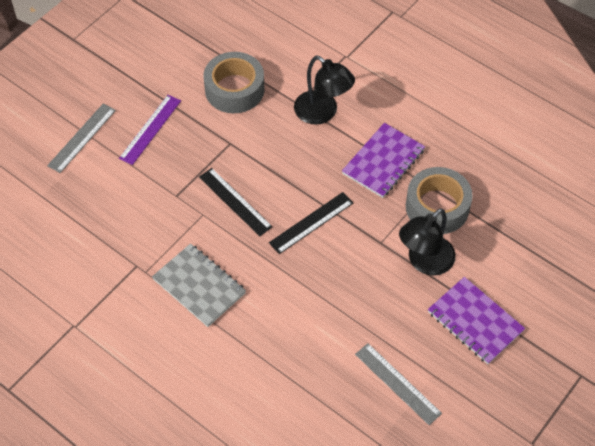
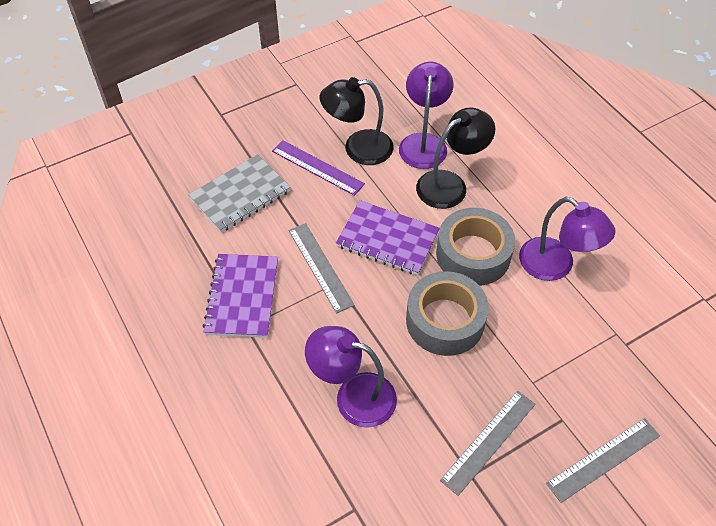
black ruler: 2 -> 0
grey ruler: 2 -> 3
purple lamp: 0 -> 3

